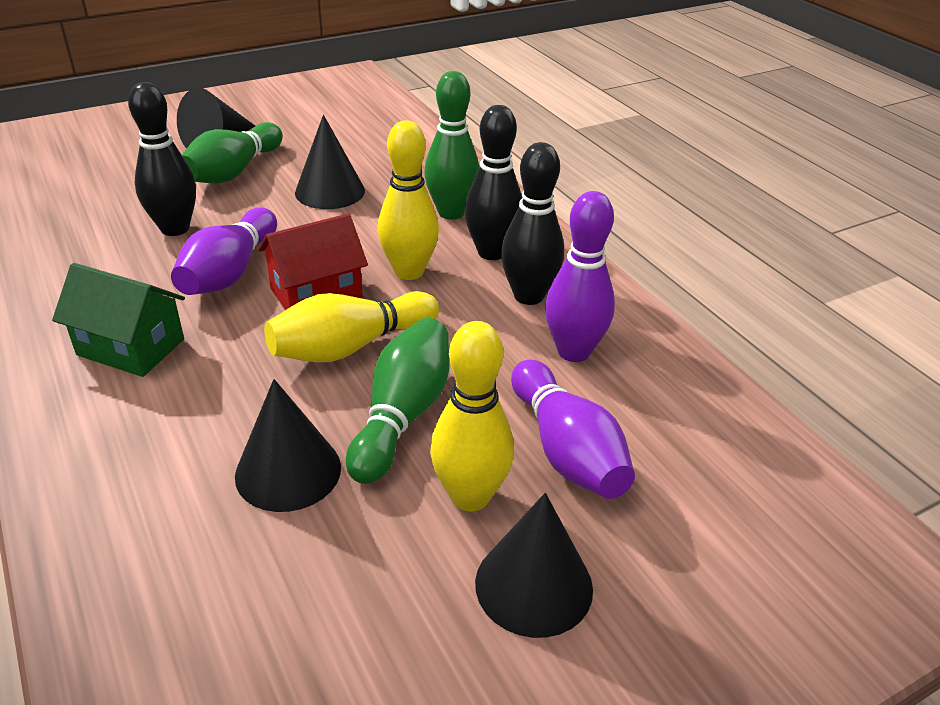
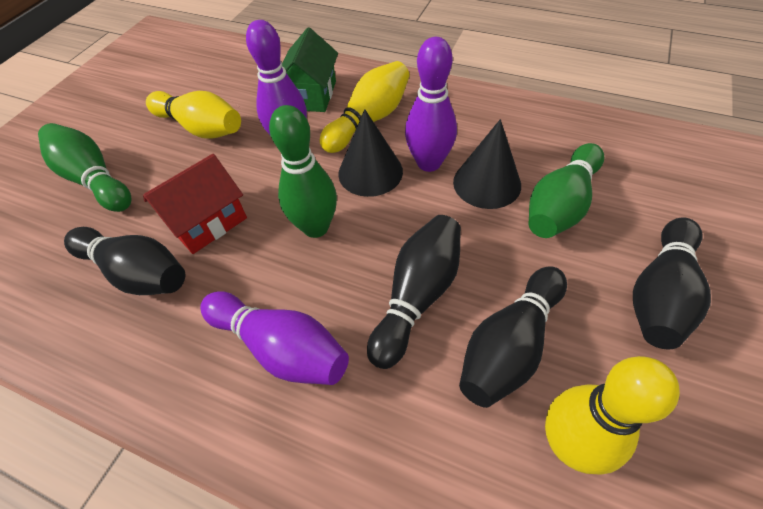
black bowling pin: 3 -> 4
black cone: 4 -> 2

